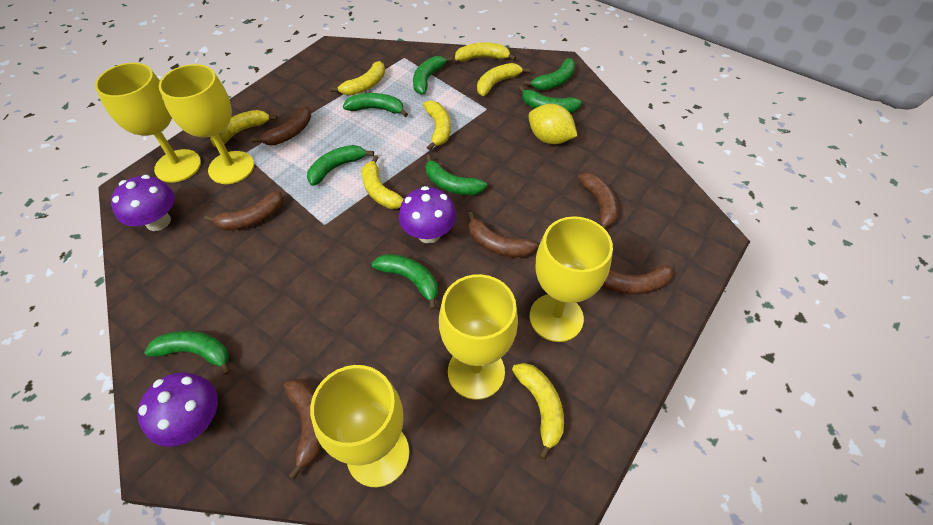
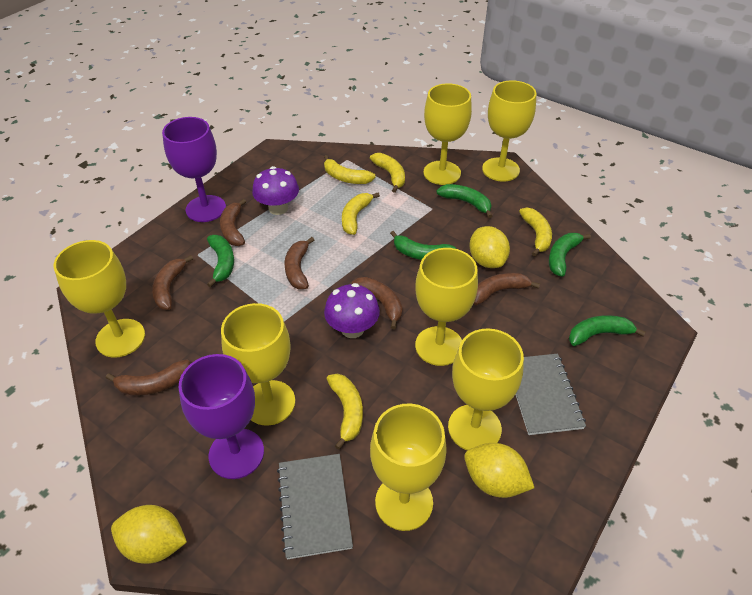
green banana: 8 -> 5
grey notebook: 0 -> 2
purple goblet: 0 -> 2
purple mushroom: 3 -> 2
yellow banana: 7 -> 5
yellow goblet: 5 -> 7
yellow lemon: 1 -> 3

